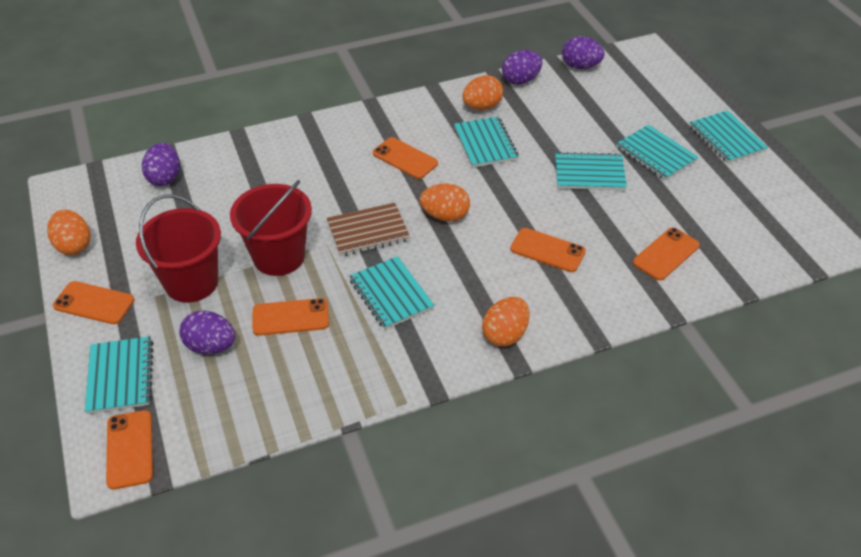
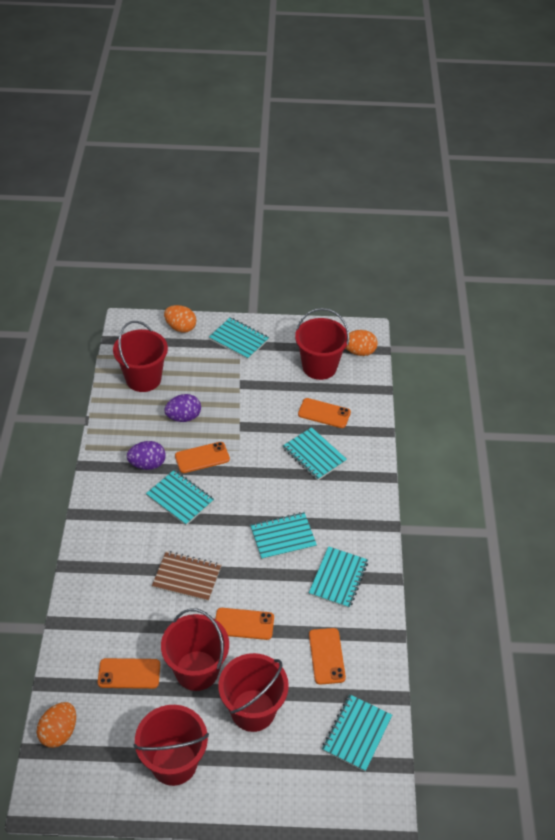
orange egg: 4 -> 3
orange phone: 6 -> 5
purple egg: 4 -> 2
red bucket: 2 -> 5

